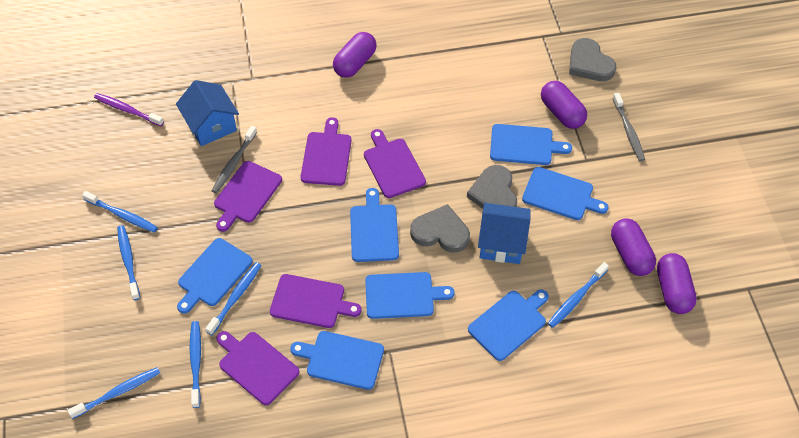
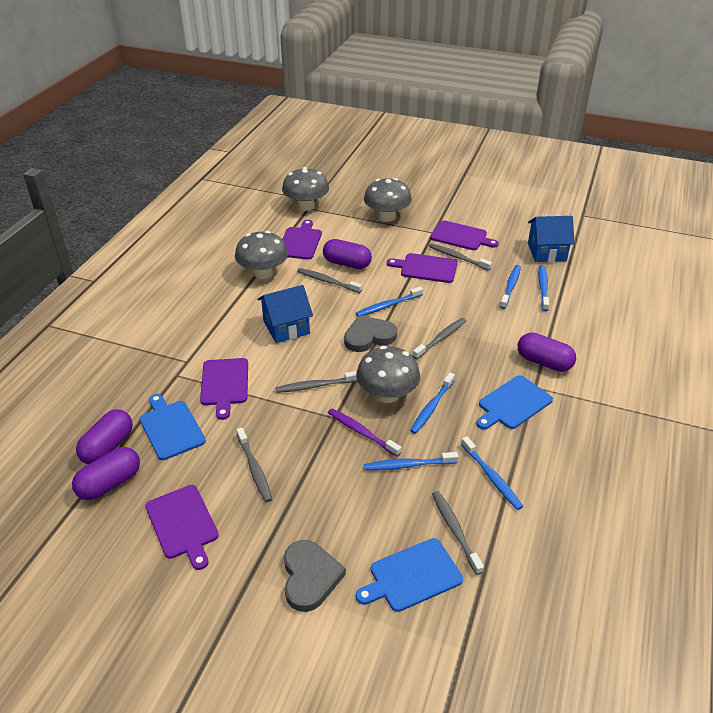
blue cutting board: 7 -> 3
grey heart: 3 -> 2
grey mushroom: 0 -> 4
grey toothbrush: 2 -> 6

